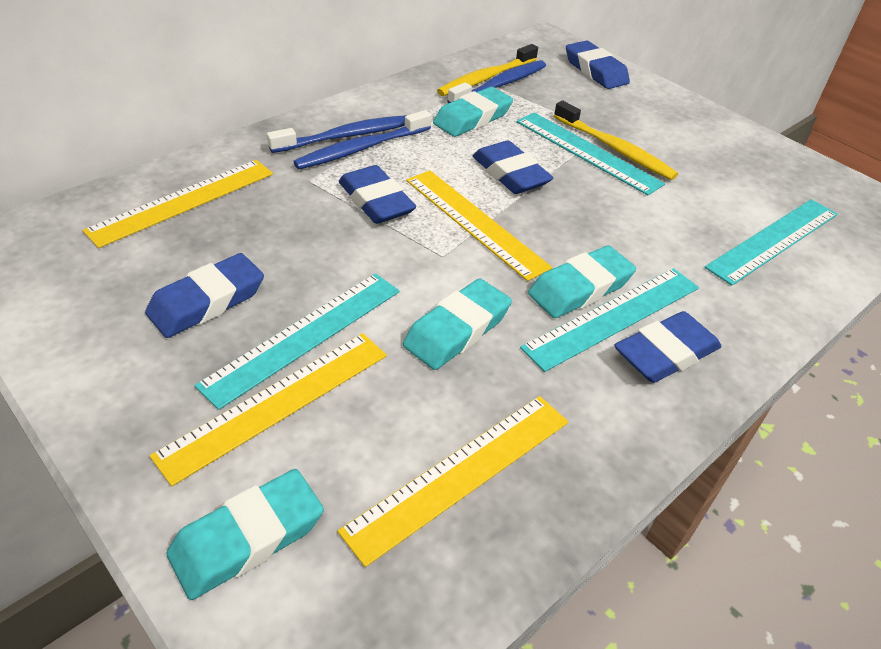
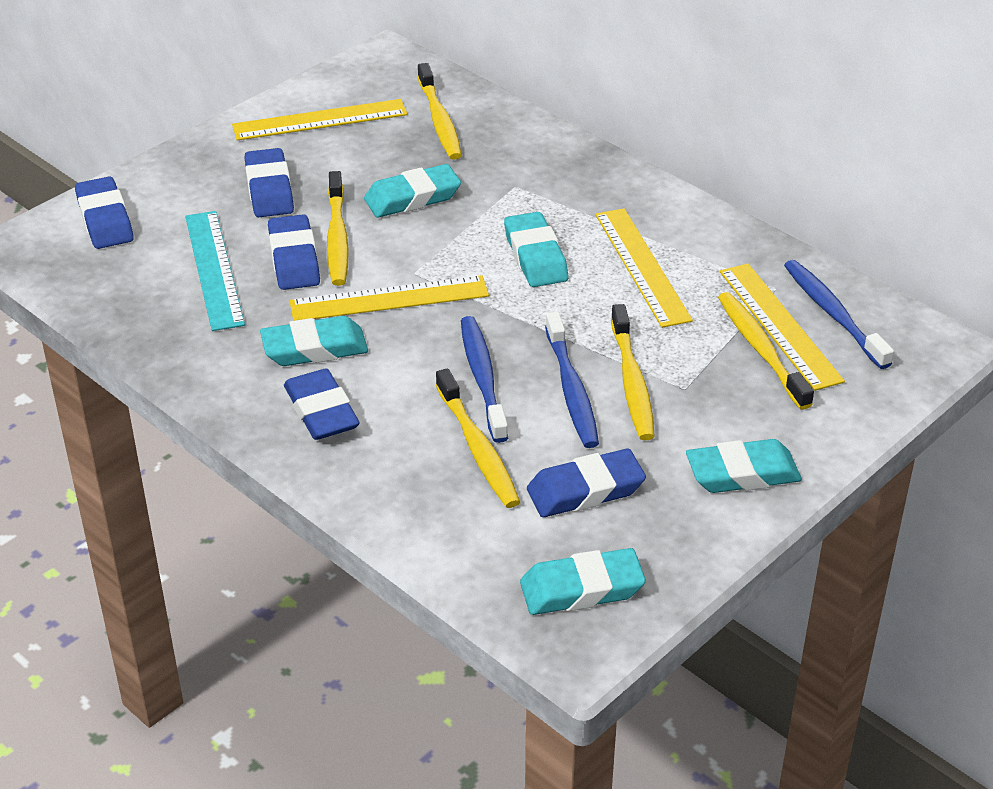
turquoise eraser: 4 -> 5
turquoise ruler: 4 -> 1
yellow toothbrush: 2 -> 5

